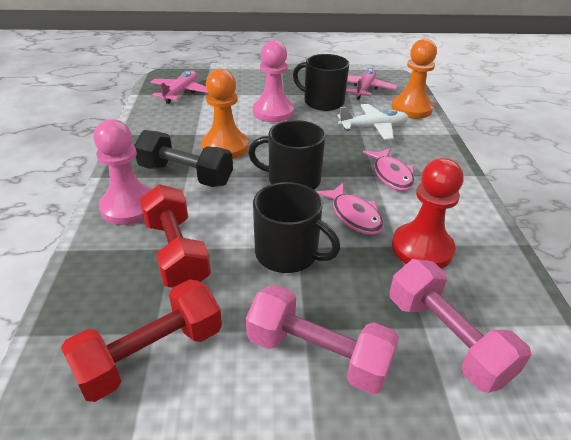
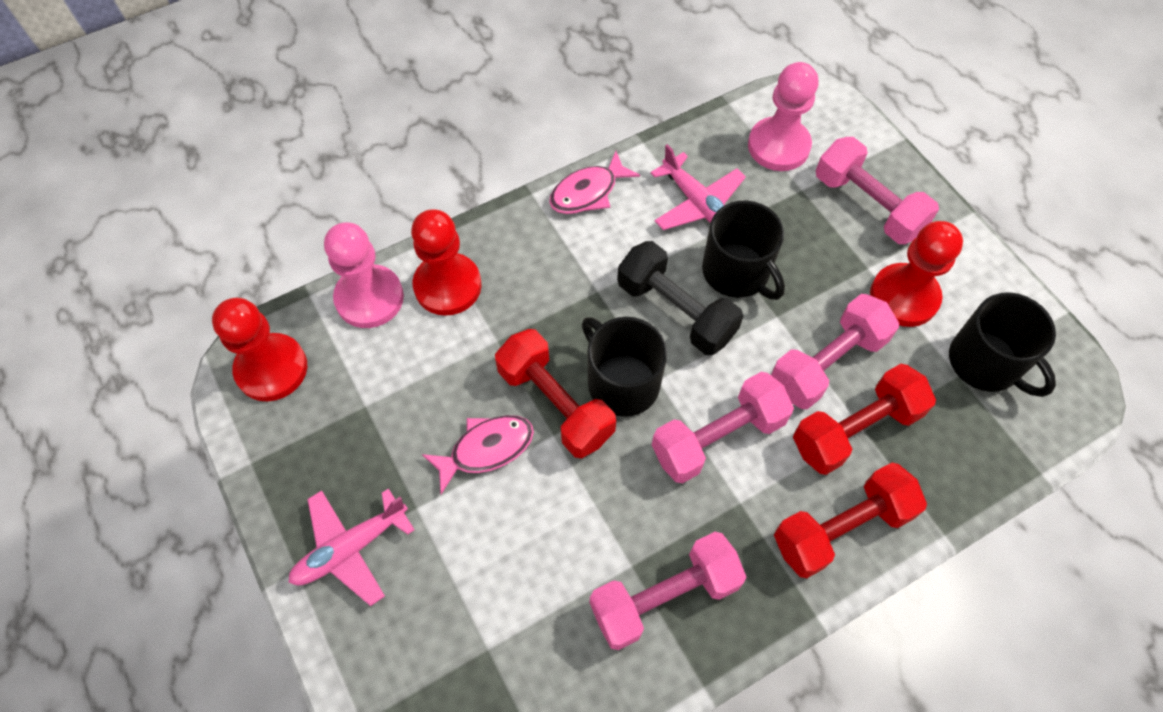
orange pawn: 2 -> 0
pink dumbbell: 2 -> 4
red dumbbell: 2 -> 3
red pawn: 1 -> 3
white plane: 1 -> 0

